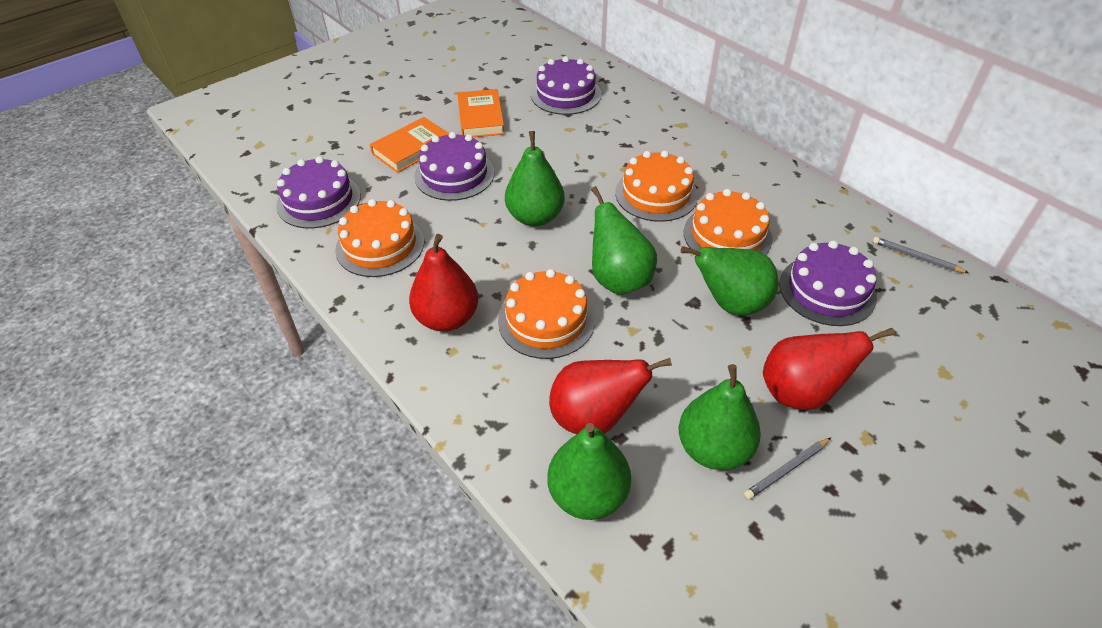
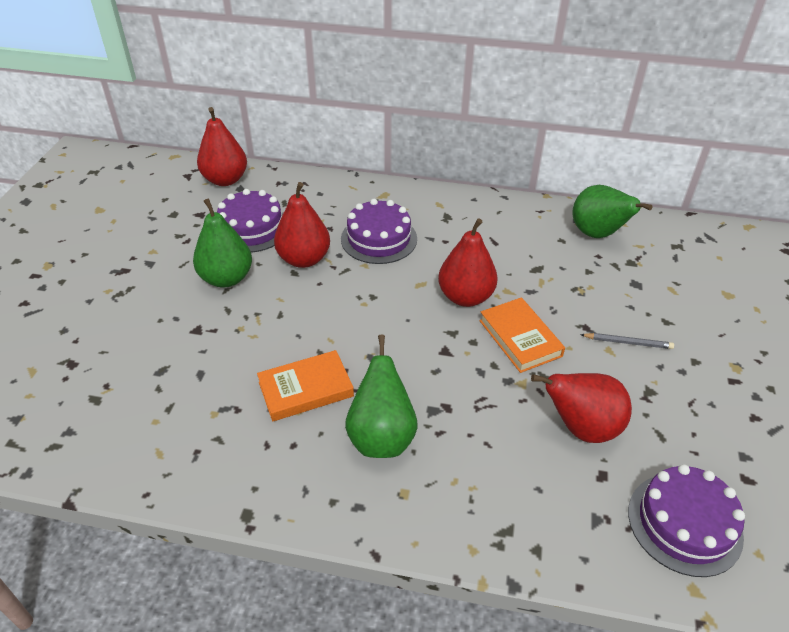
green pear: 5 -> 3
grey pencil: 2 -> 1
orange cake: 4 -> 0
purple cake: 4 -> 3
red pear: 3 -> 4

